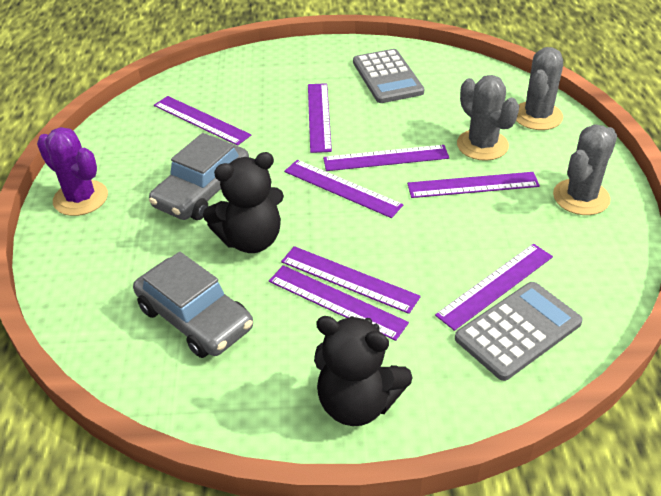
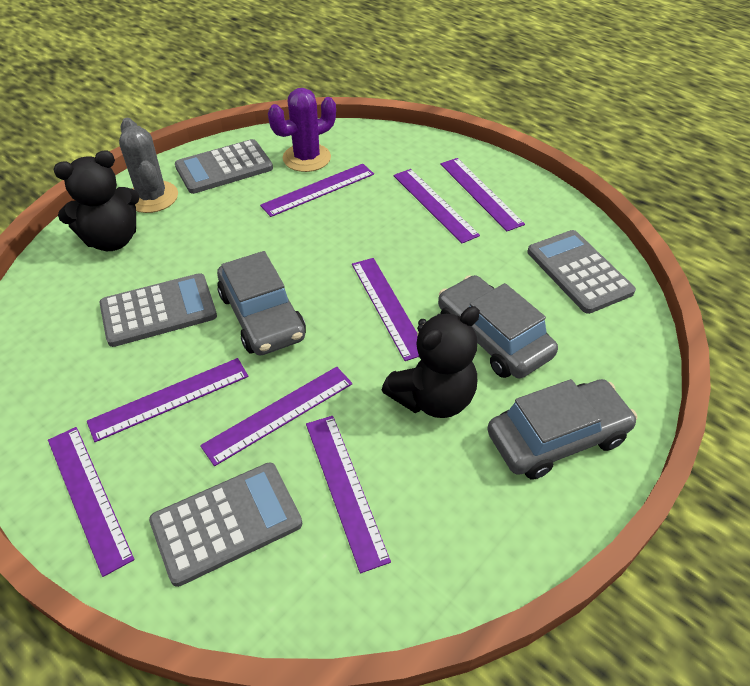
grey cactus: 3 -> 1
grey calculator: 2 -> 4
grey car: 2 -> 3

